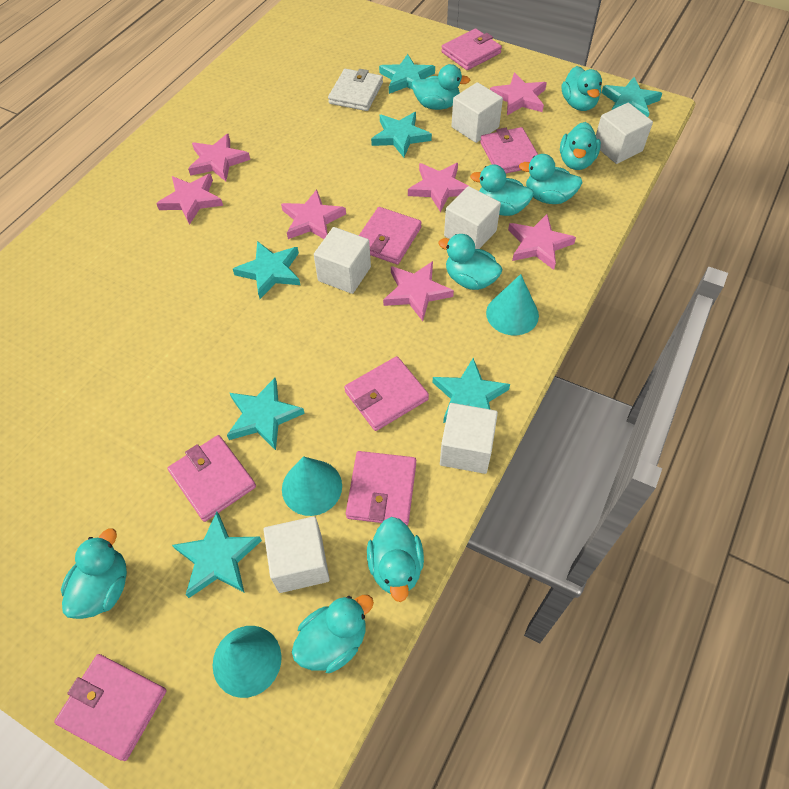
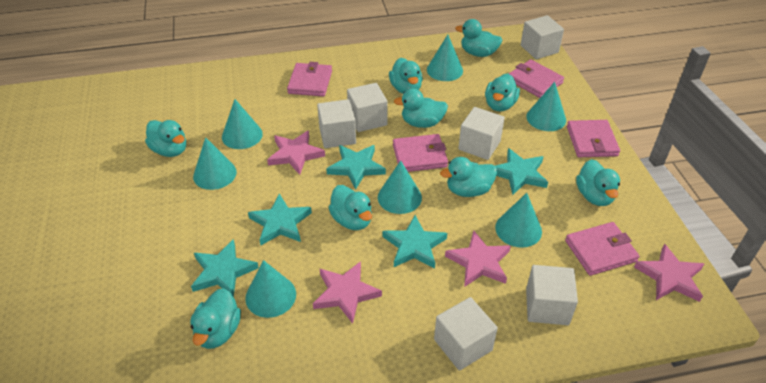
pink star: 7 -> 4
pink wallet: 7 -> 5
turquoise cone: 3 -> 7
turquoise star: 7 -> 5
white wallet: 1 -> 0

